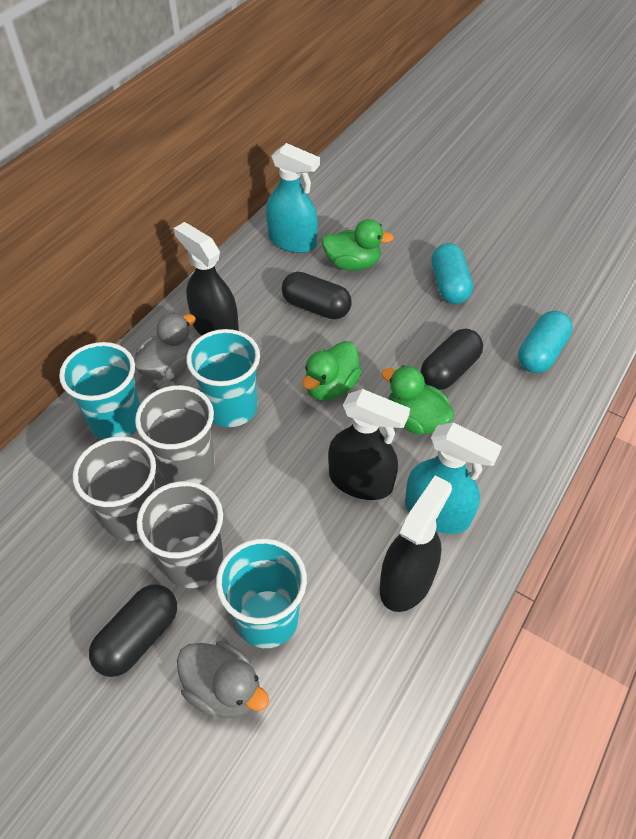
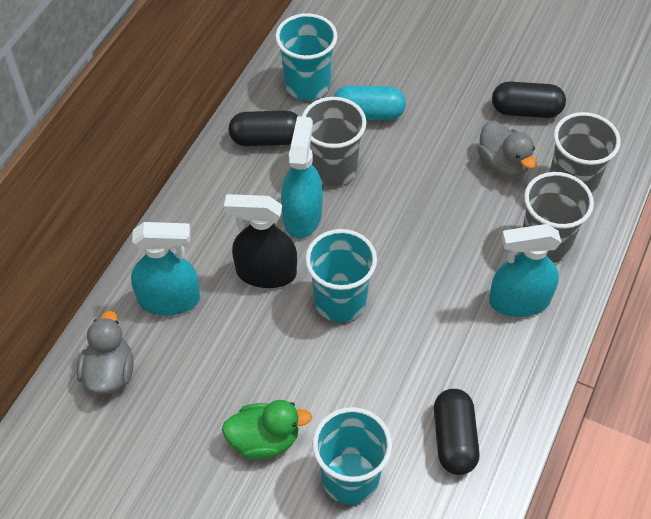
black spray bottle: 3 -> 1
green duck: 3 -> 1
turquoise capsule: 2 -> 1
turquoise spray bottle: 2 -> 3

